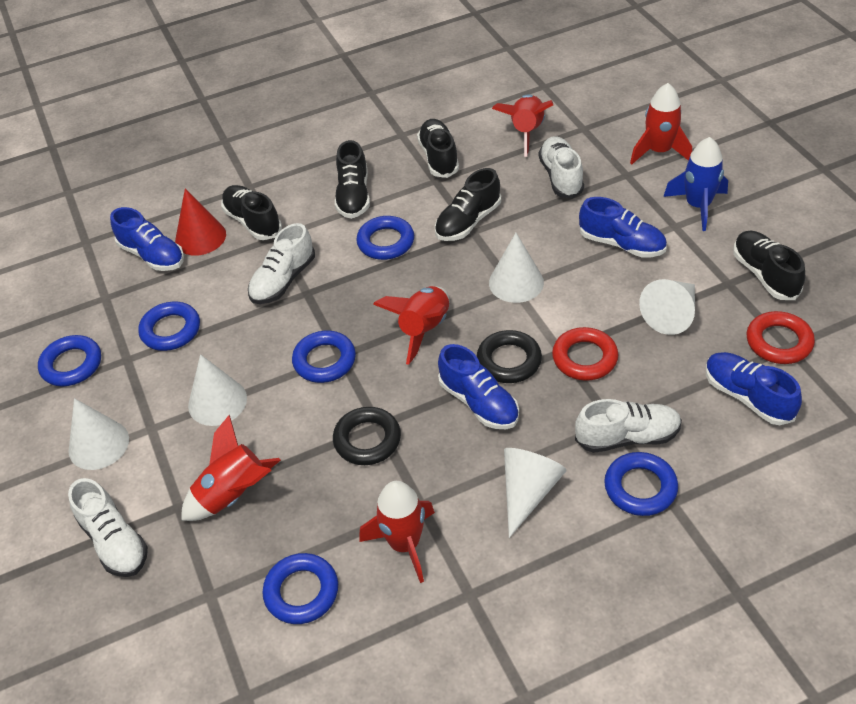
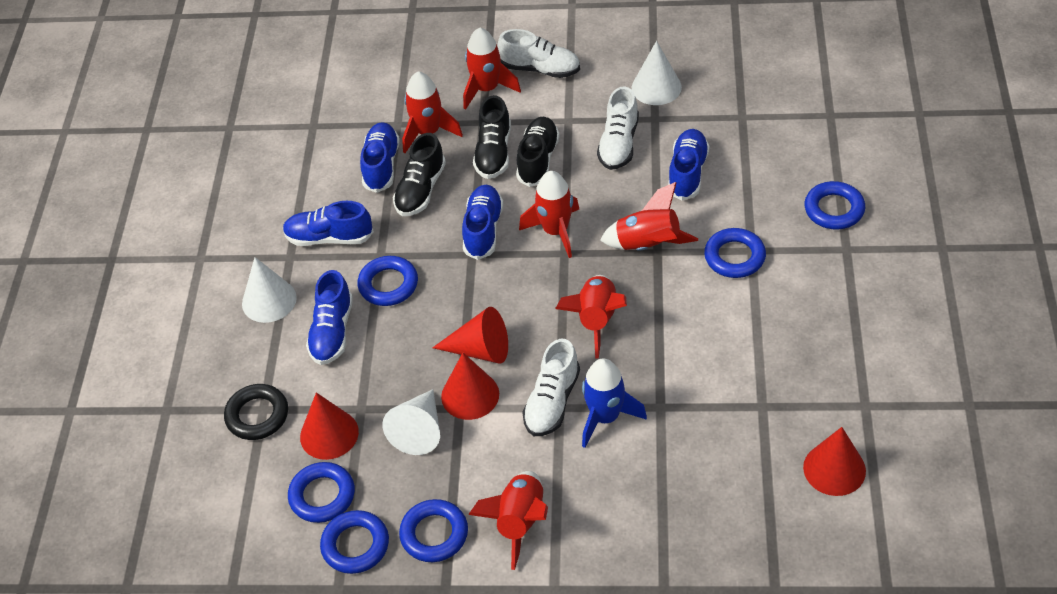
black ring: 2 -> 1
black shoe: 5 -> 3
blue shoe: 4 -> 5
red cone: 1 -> 4
red ring: 2 -> 0
red rocket: 5 -> 6
white cone: 5 -> 3
white shoe: 4 -> 3

